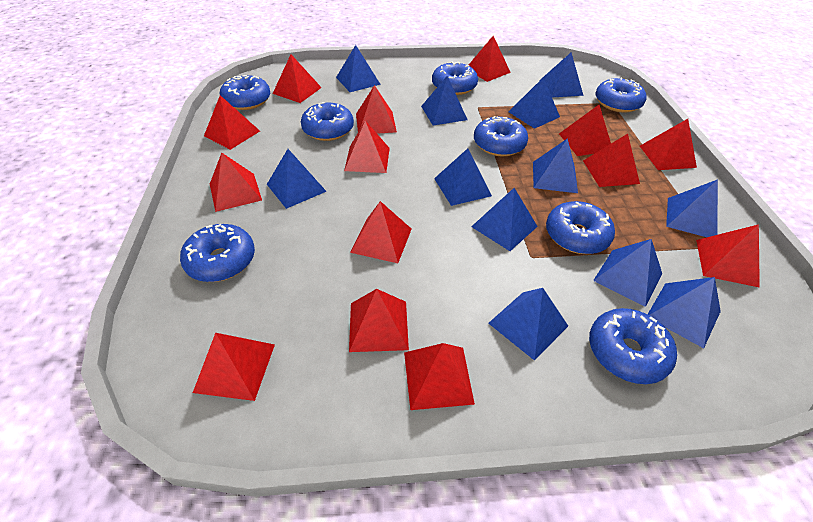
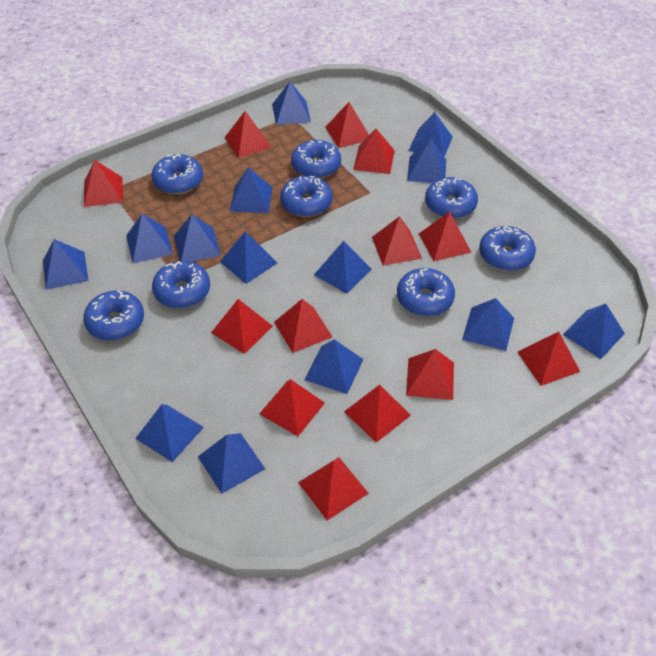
blue pyramid: 12 -> 14
red pyramid: 14 -> 13

